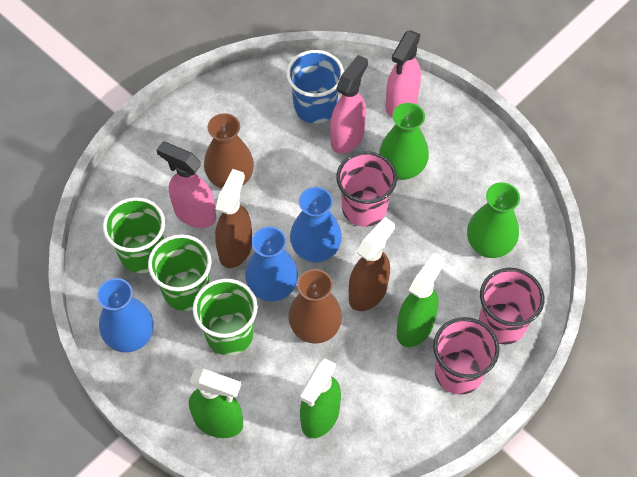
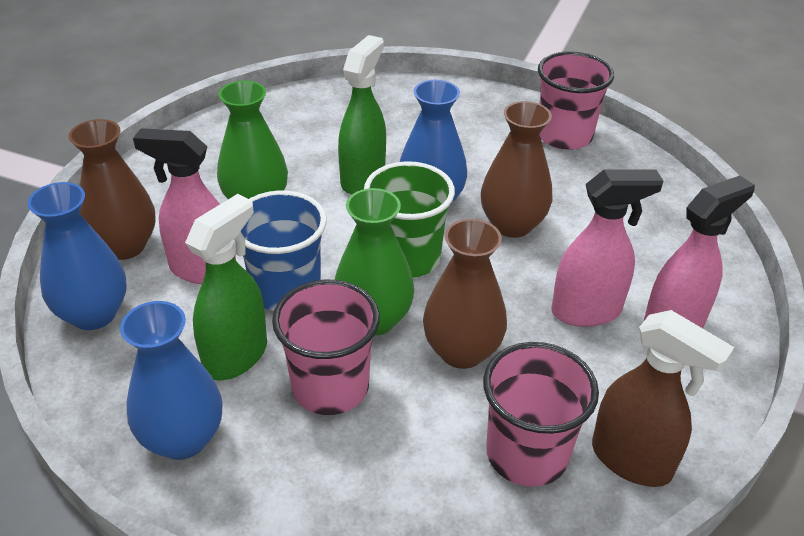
brown spray bottle: 2 -> 1
brown vase: 2 -> 3
green cup: 3 -> 1
green spray bottle: 3 -> 2

